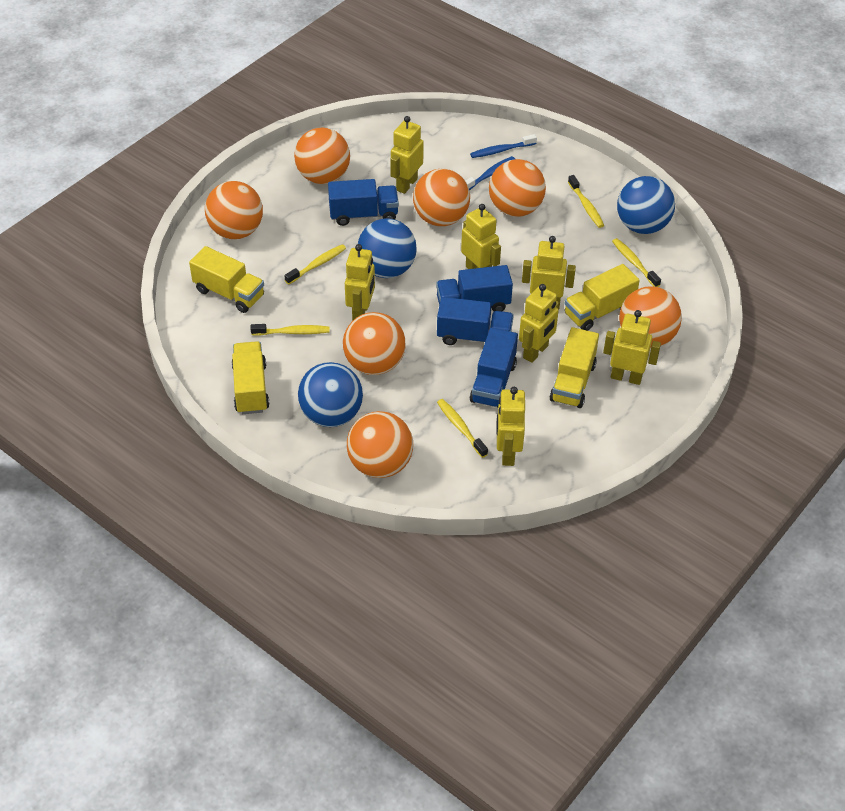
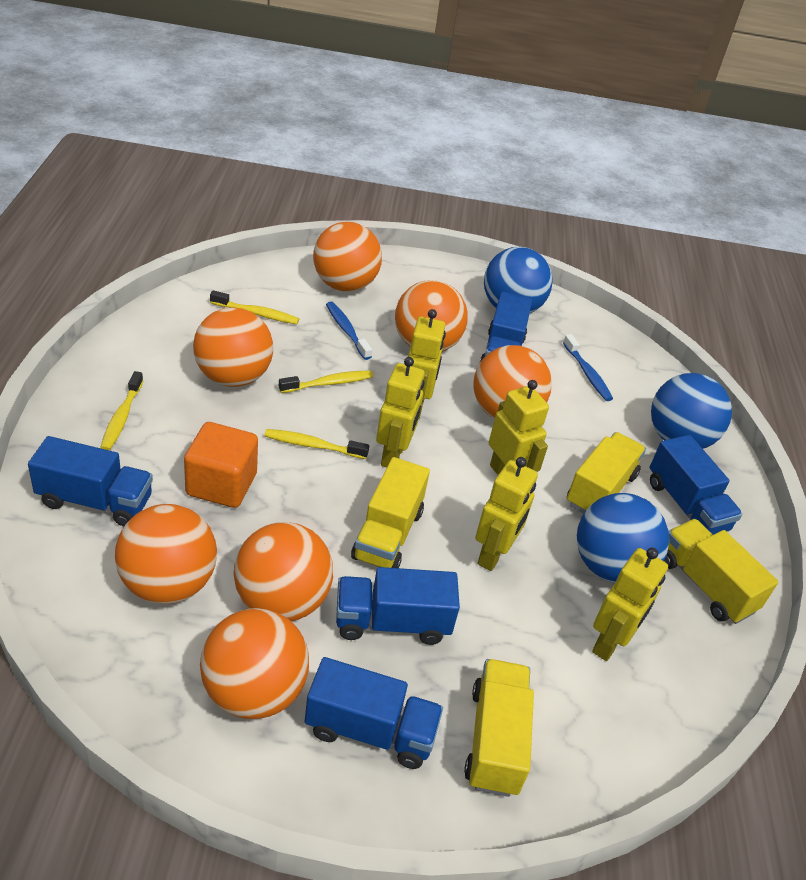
blue truck: 4 -> 5
orange cube: 0 -> 1
yellow robot: 7 -> 5
yellow toothbrush: 5 -> 4

